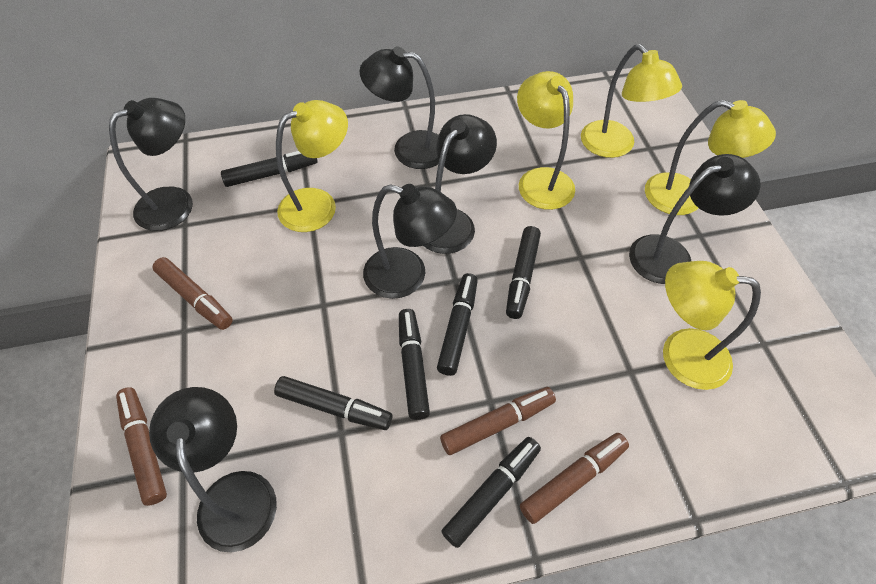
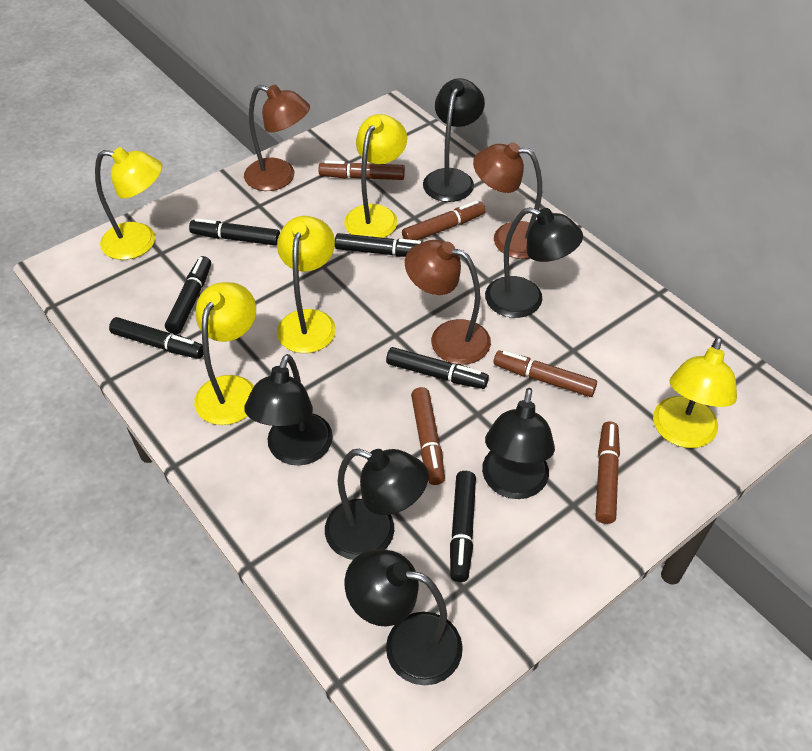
brown lamp: 0 -> 3
brown marker: 4 -> 5

